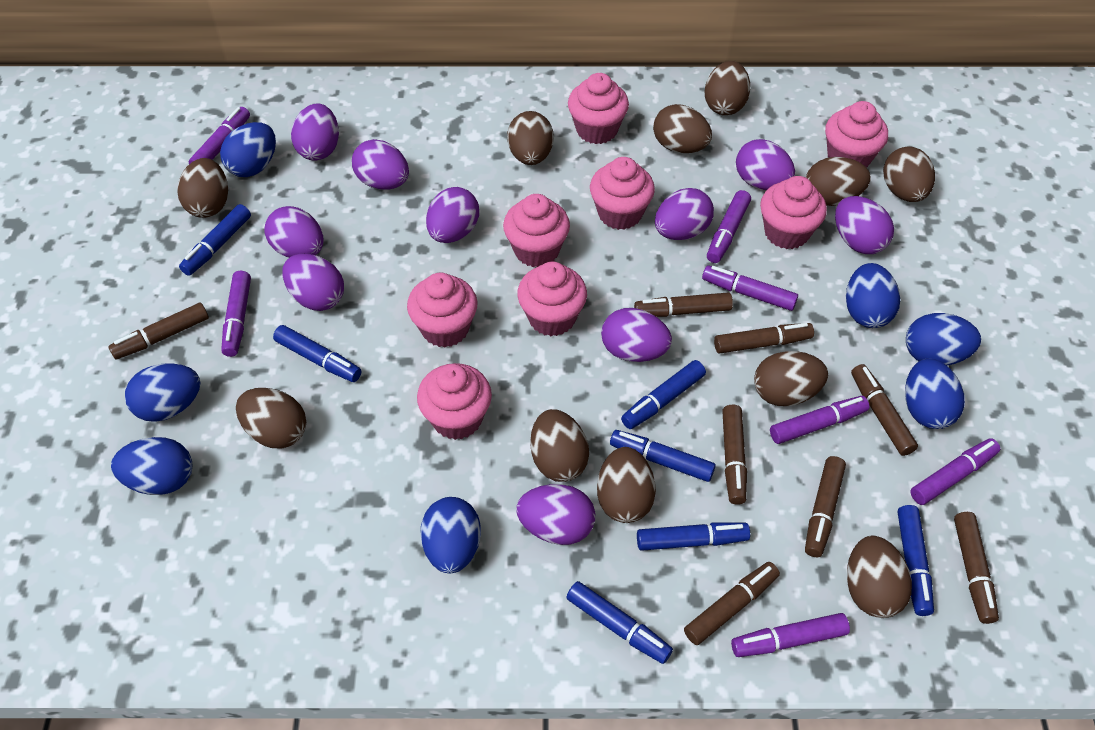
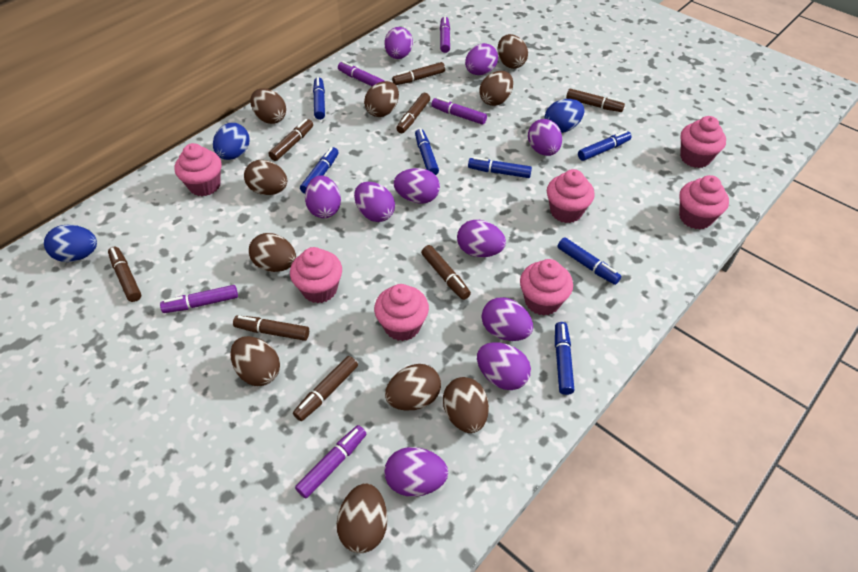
blue egg: 7 -> 3
brown egg: 11 -> 10
pink cupcake: 8 -> 7
purple marker: 7 -> 5

